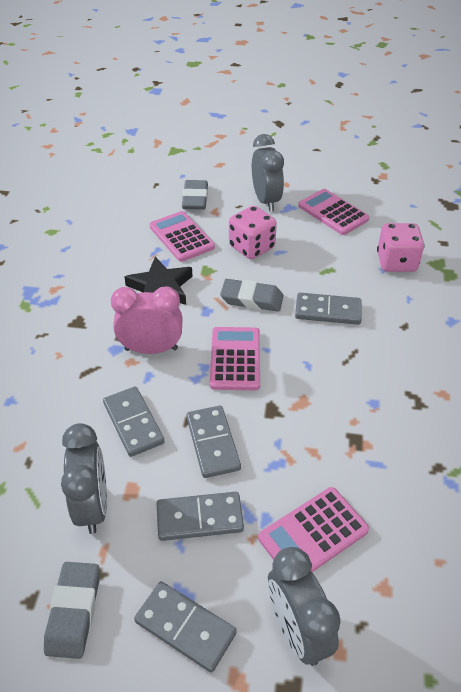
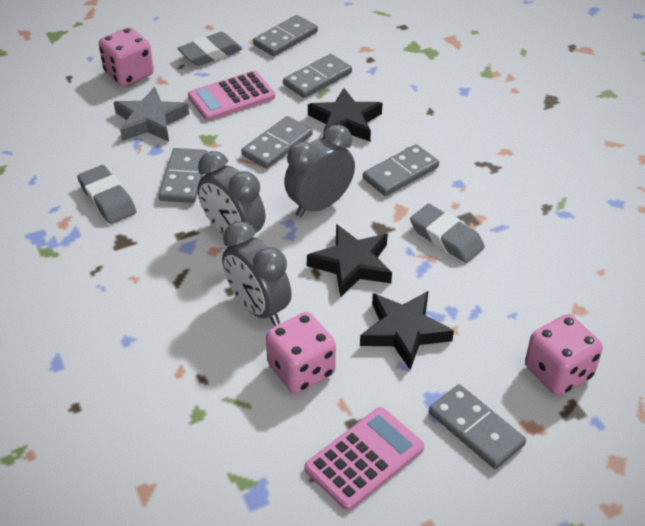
black star: 1 -> 3
grey domino: 5 -> 6
grey star: 0 -> 1
pink calculator: 4 -> 2
pink clock: 1 -> 0
pink dice: 2 -> 3

